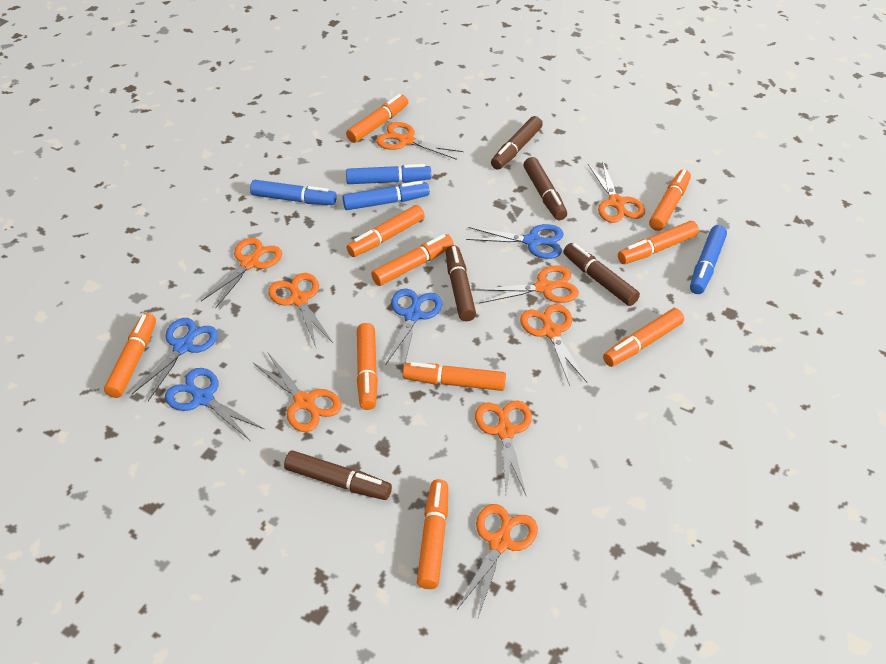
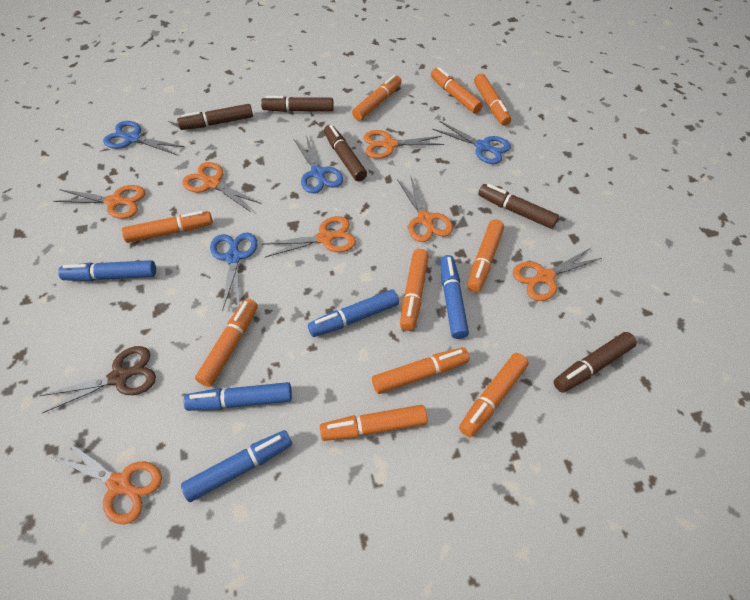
blue marker: 4 -> 5
brown scissors: 0 -> 1
orange scissors: 9 -> 7

